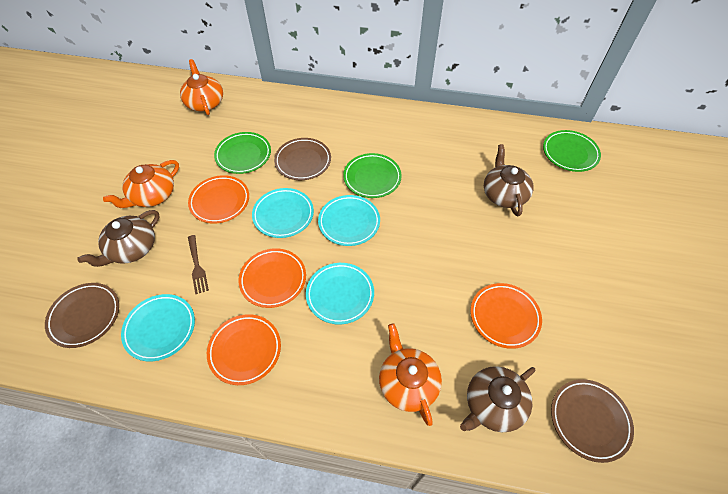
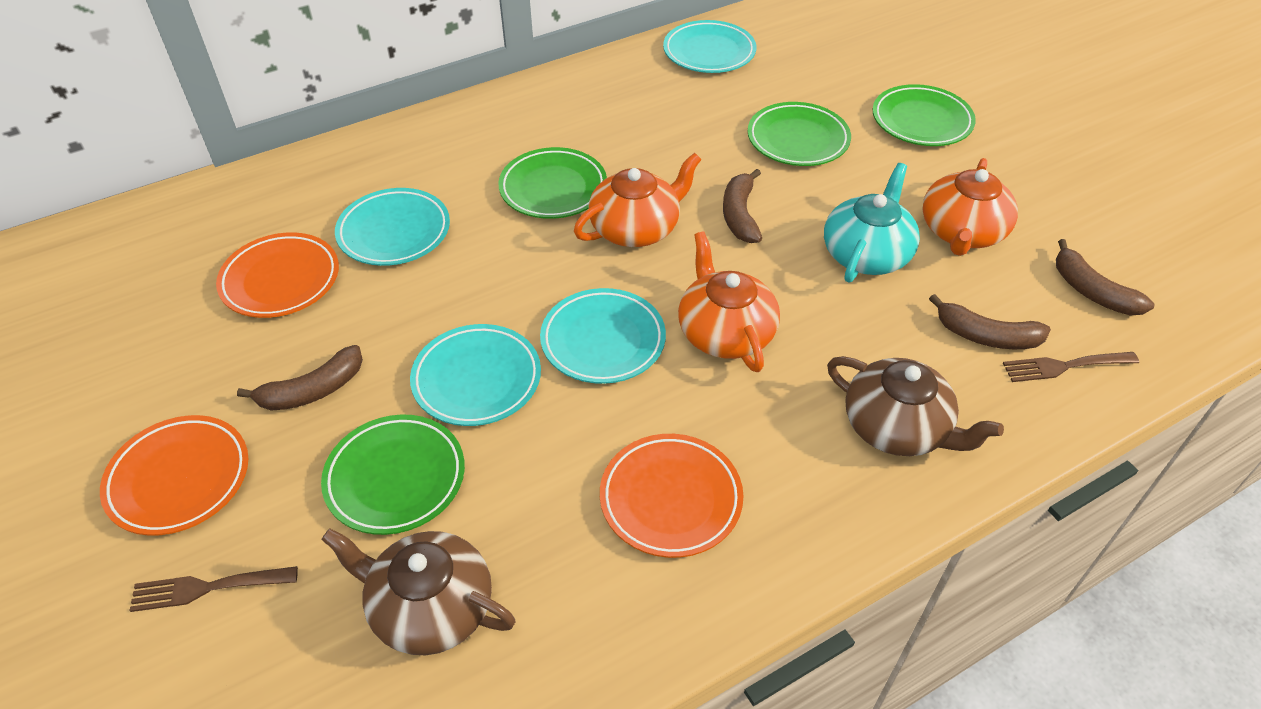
brown banana: 0 -> 4
brown fork: 1 -> 2
brown plate: 3 -> 0
brown teapot: 3 -> 2
green plate: 3 -> 4
orange plate: 4 -> 3
turquoise teapot: 0 -> 1

